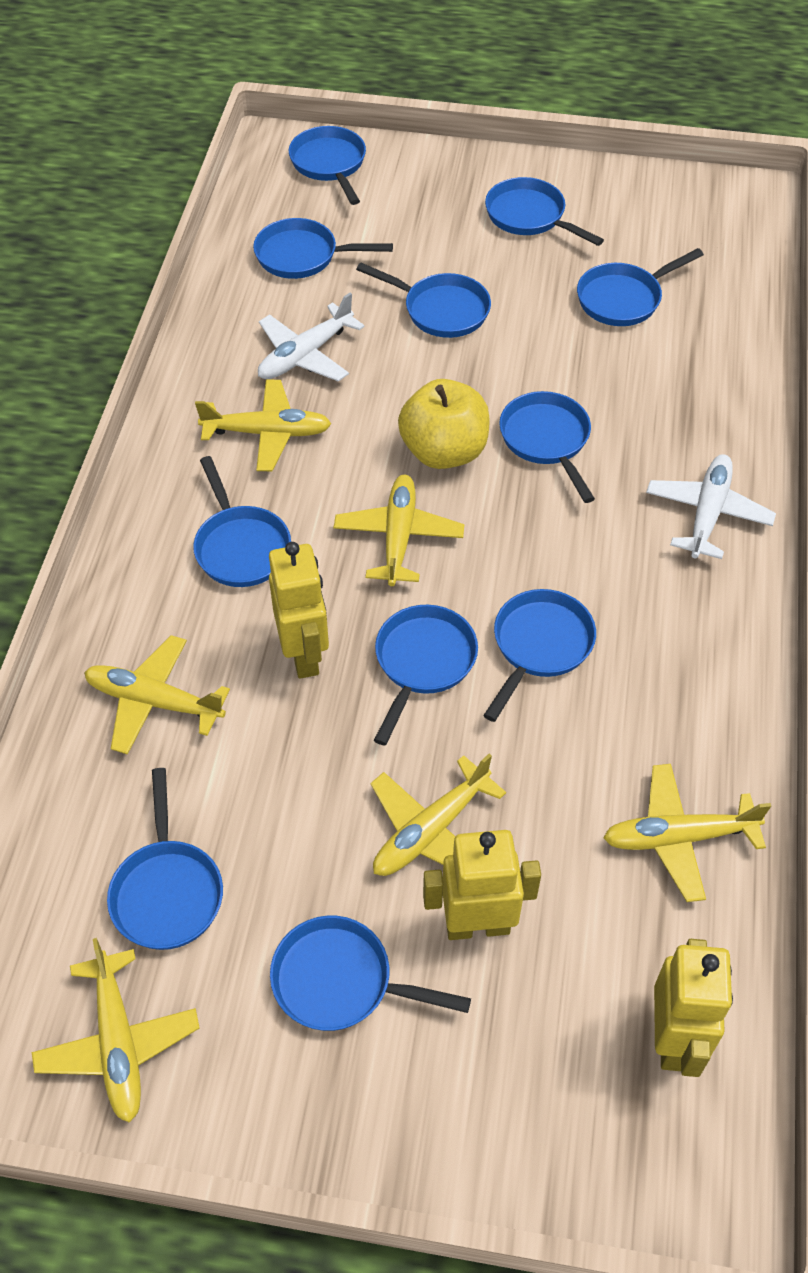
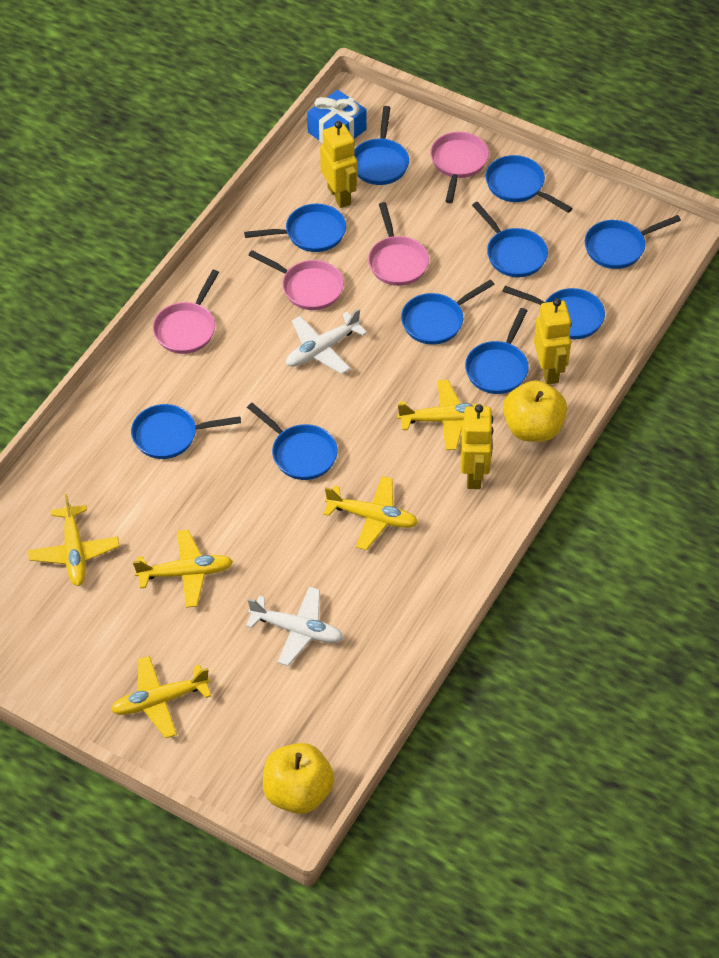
blue gift: 0 -> 1
blue pan: 11 -> 10
pink pan: 0 -> 4
yellow apple: 1 -> 2
yellow plane: 6 -> 5

